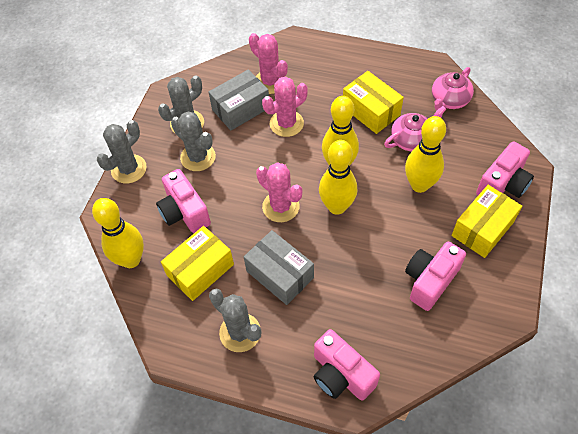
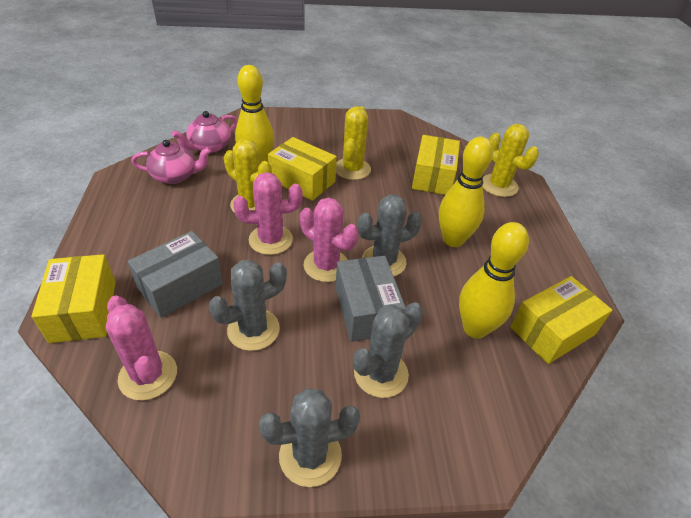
pink camera: 4 -> 0
yellow bowling pin: 4 -> 3
yellow box: 3 -> 4
yellow cactus: 0 -> 3

